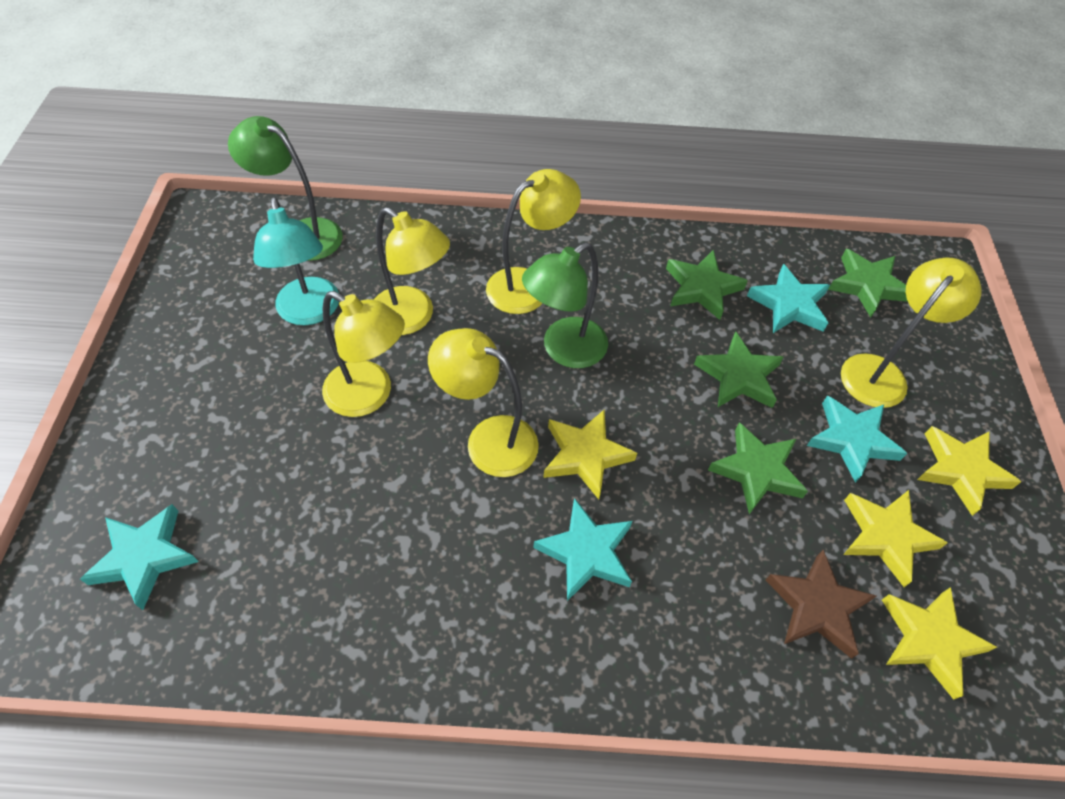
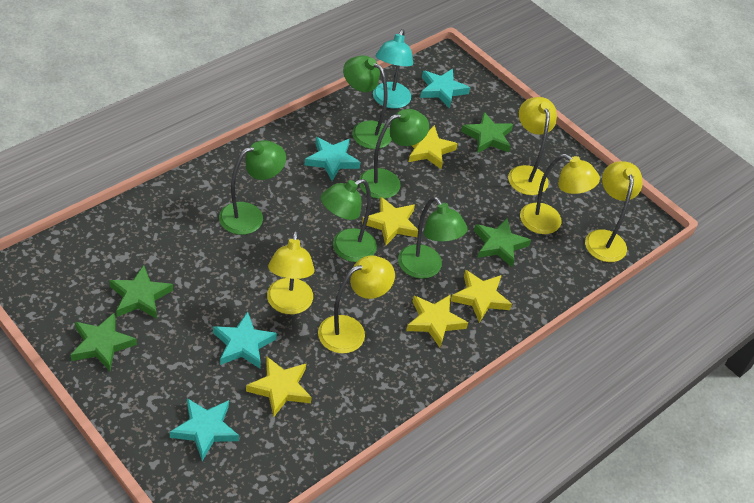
brown star: 1 -> 0
green lamp: 2 -> 5
yellow star: 4 -> 5

